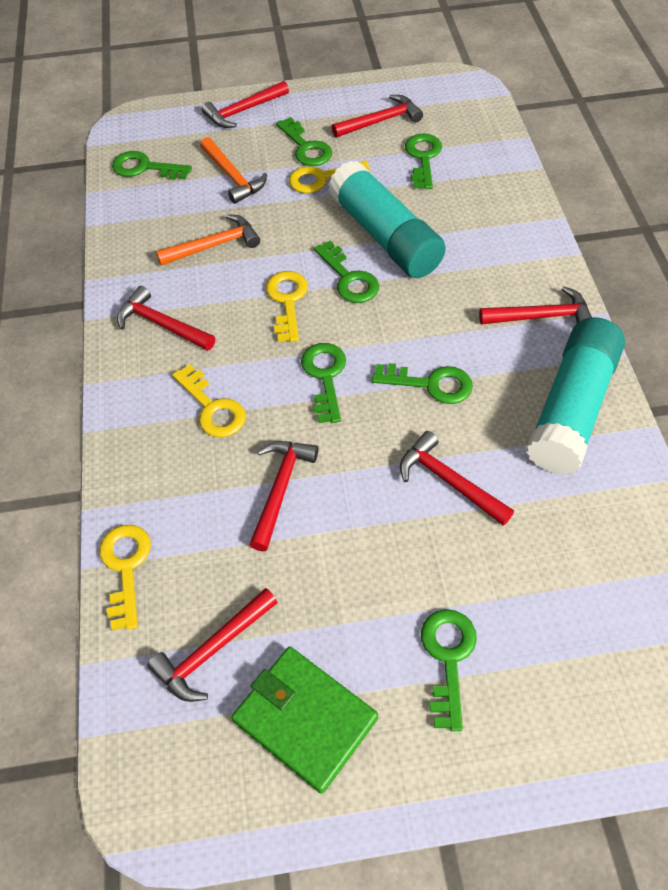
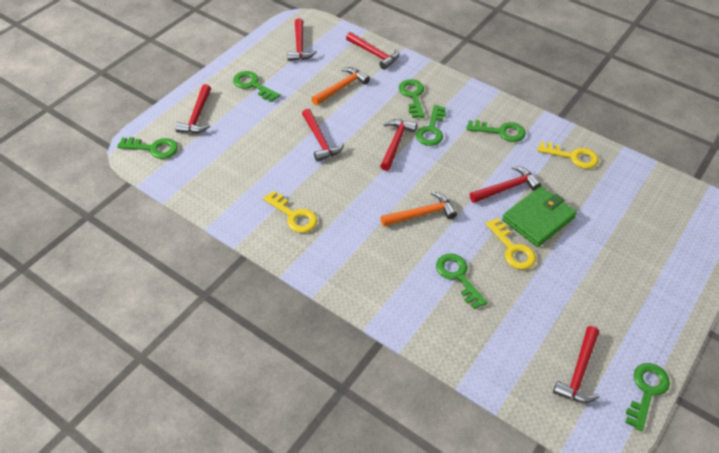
turquoise glue stick: 2 -> 0
yellow key: 4 -> 3

